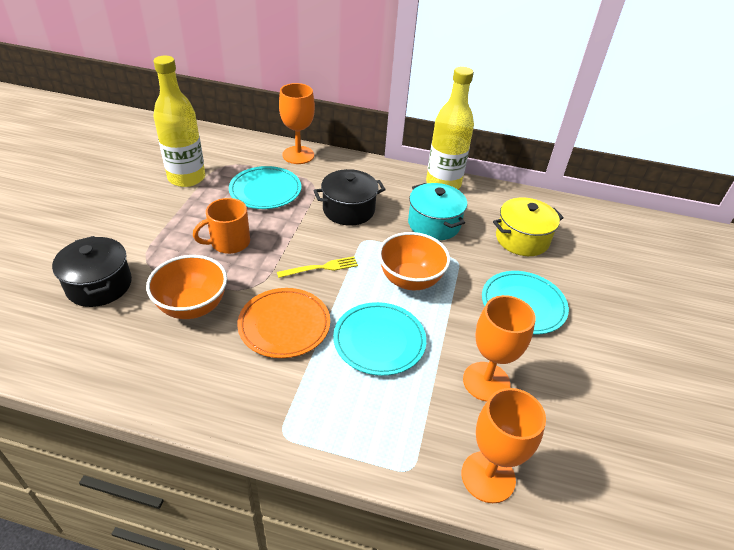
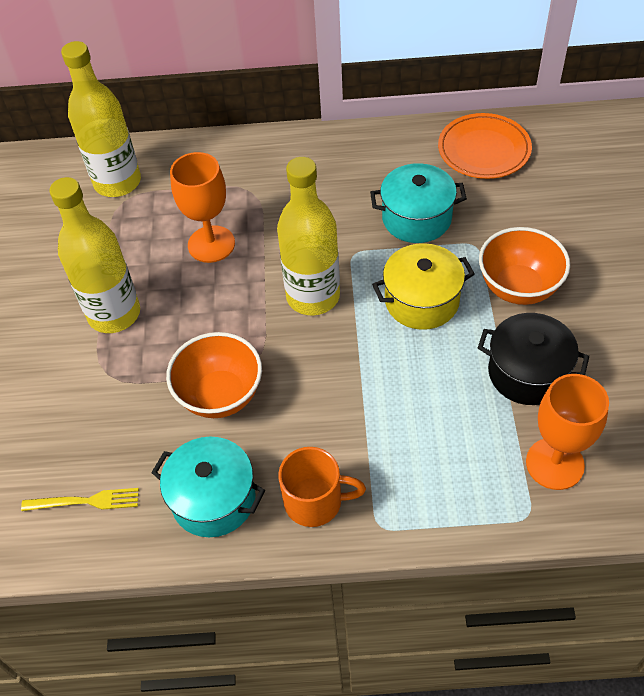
black pot: 2 -> 1
orange goblet: 3 -> 2
turquoise plate: 3 -> 0
turquoise pot: 1 -> 2
yellow bottle: 2 -> 3

